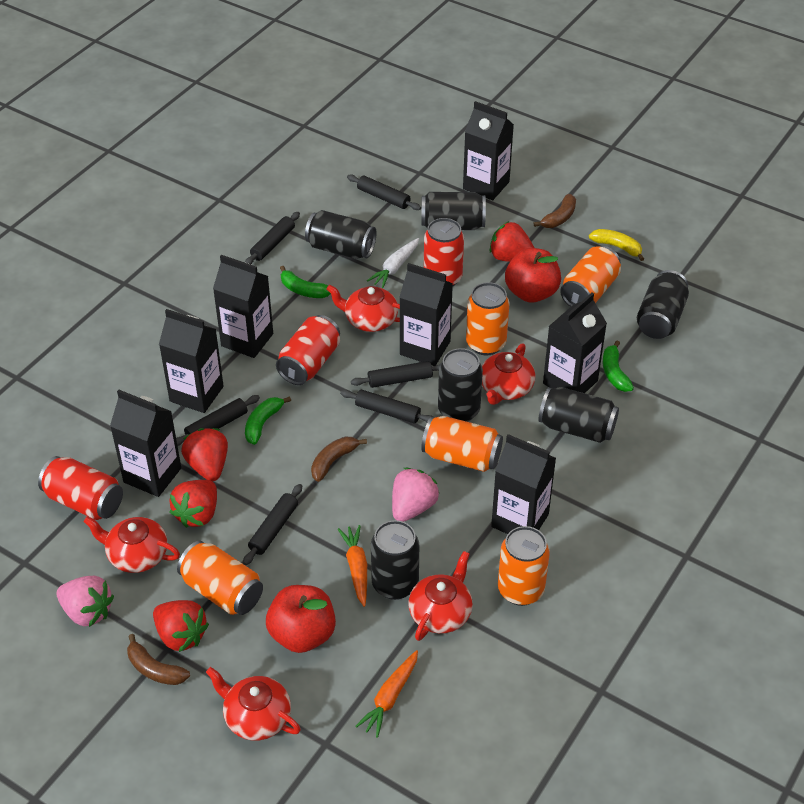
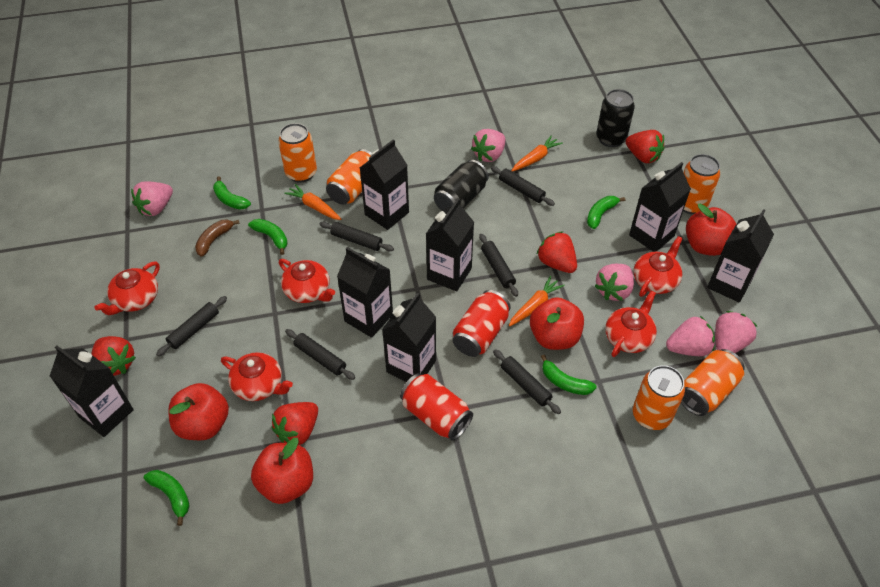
black can: 6 -> 2
brown banana: 3 -> 1
green banana: 3 -> 5
orange carrot: 2 -> 3
pink strawberry: 2 -> 5
red apple: 2 -> 4
red can: 3 -> 2
white carrot: 1 -> 0
yellow banana: 1 -> 0

